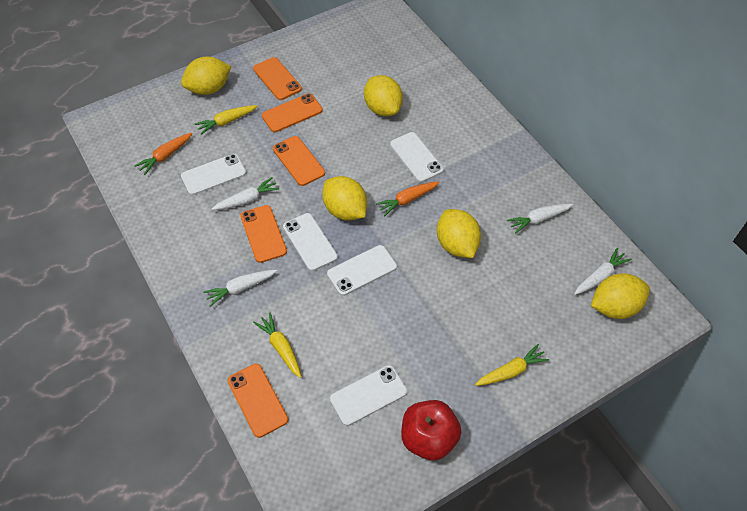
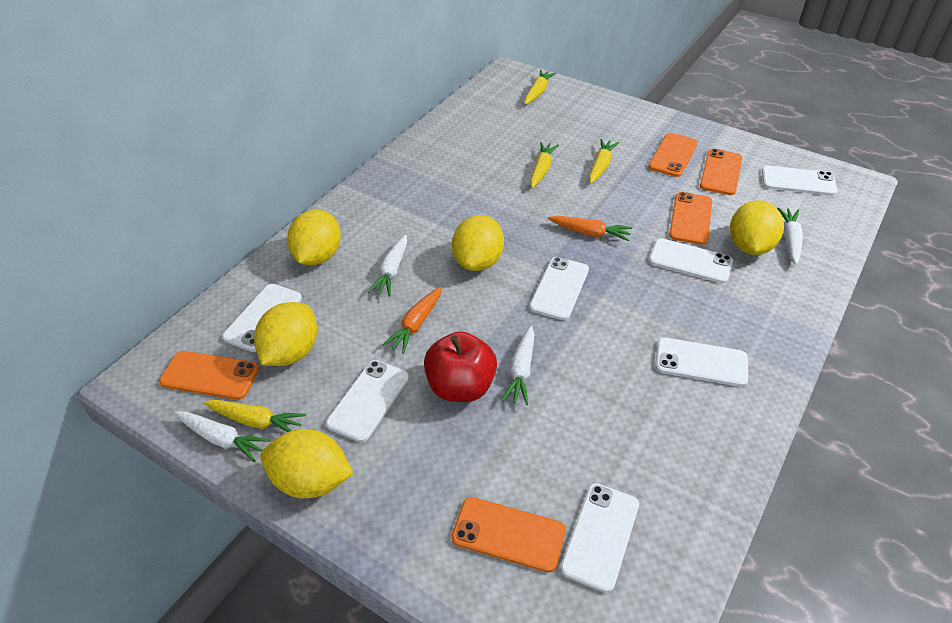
white phone: 5 -> 7
yellow carrot: 3 -> 4

